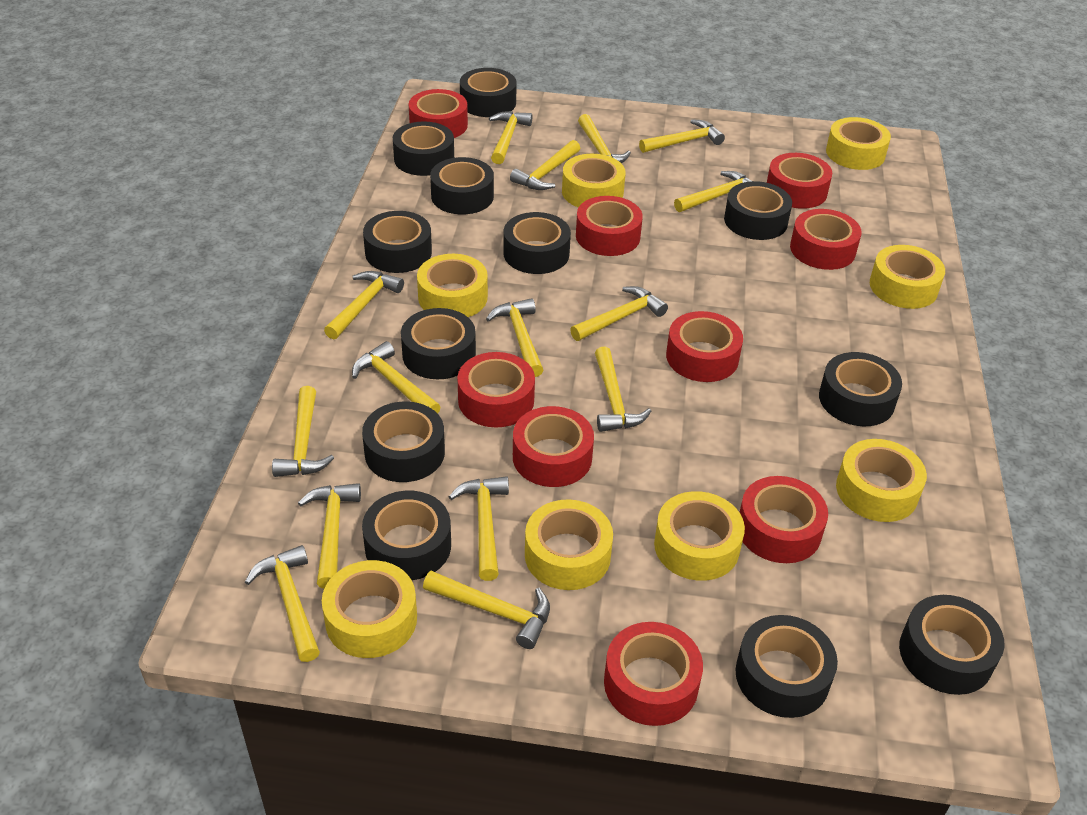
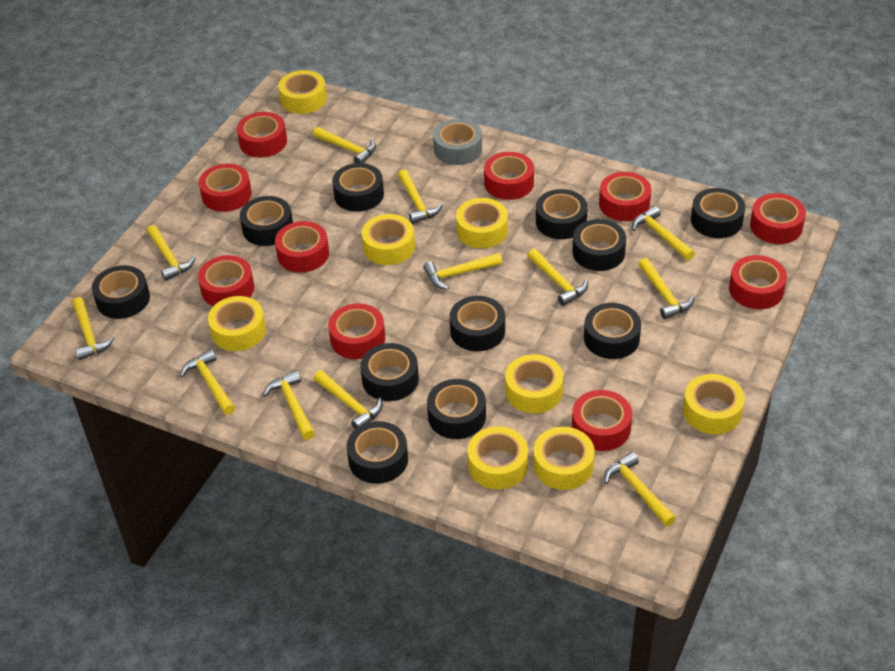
black tape: 12 -> 11
grey tape: 0 -> 1
red tape: 9 -> 10
yellow hammer: 15 -> 12

